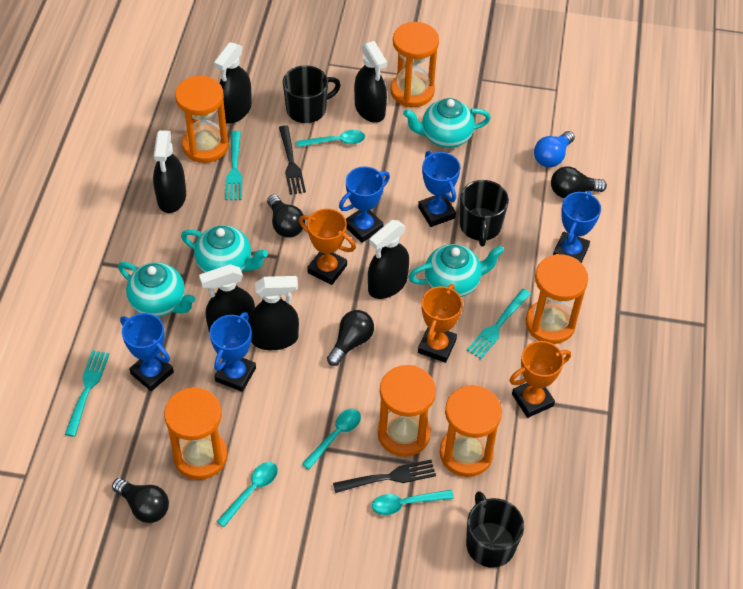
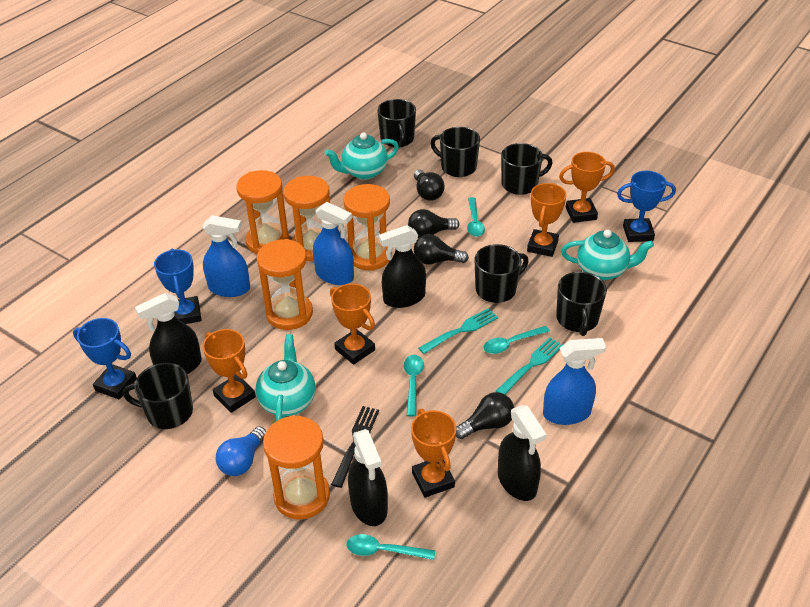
black fork: 2 -> 1
black mug: 3 -> 6
black spray bottle: 6 -> 4
blue spray bottle: 0 -> 3
blue trophy: 5 -> 3
orange hourglass: 6 -> 5
orange trophy: 3 -> 5
turquoise fork: 3 -> 2
turquoise teapot: 4 -> 3

